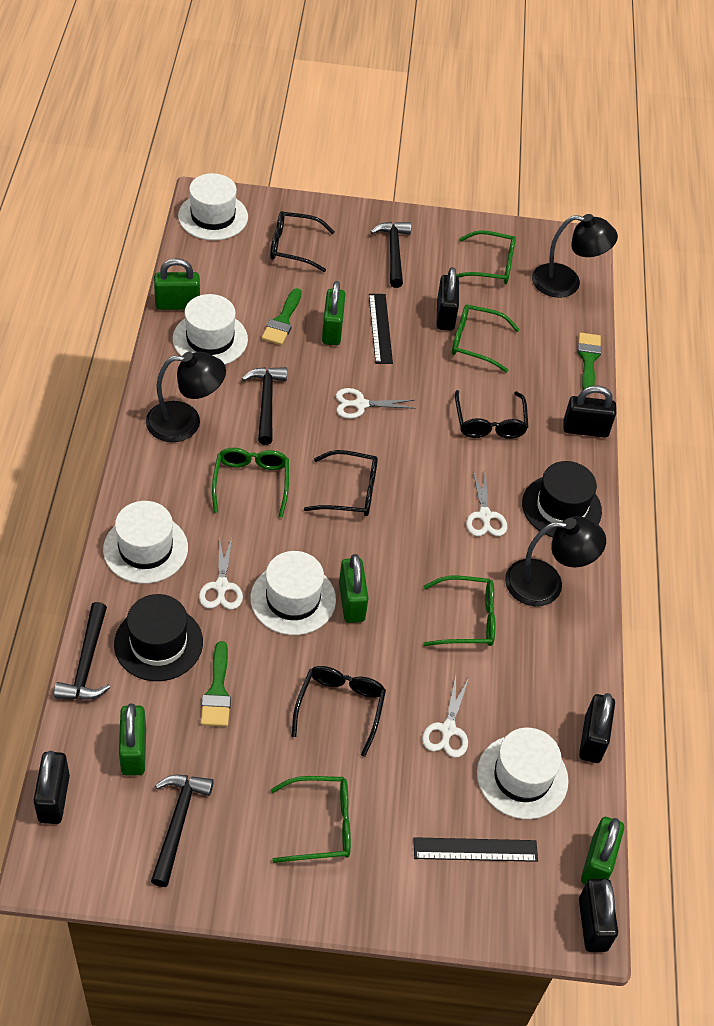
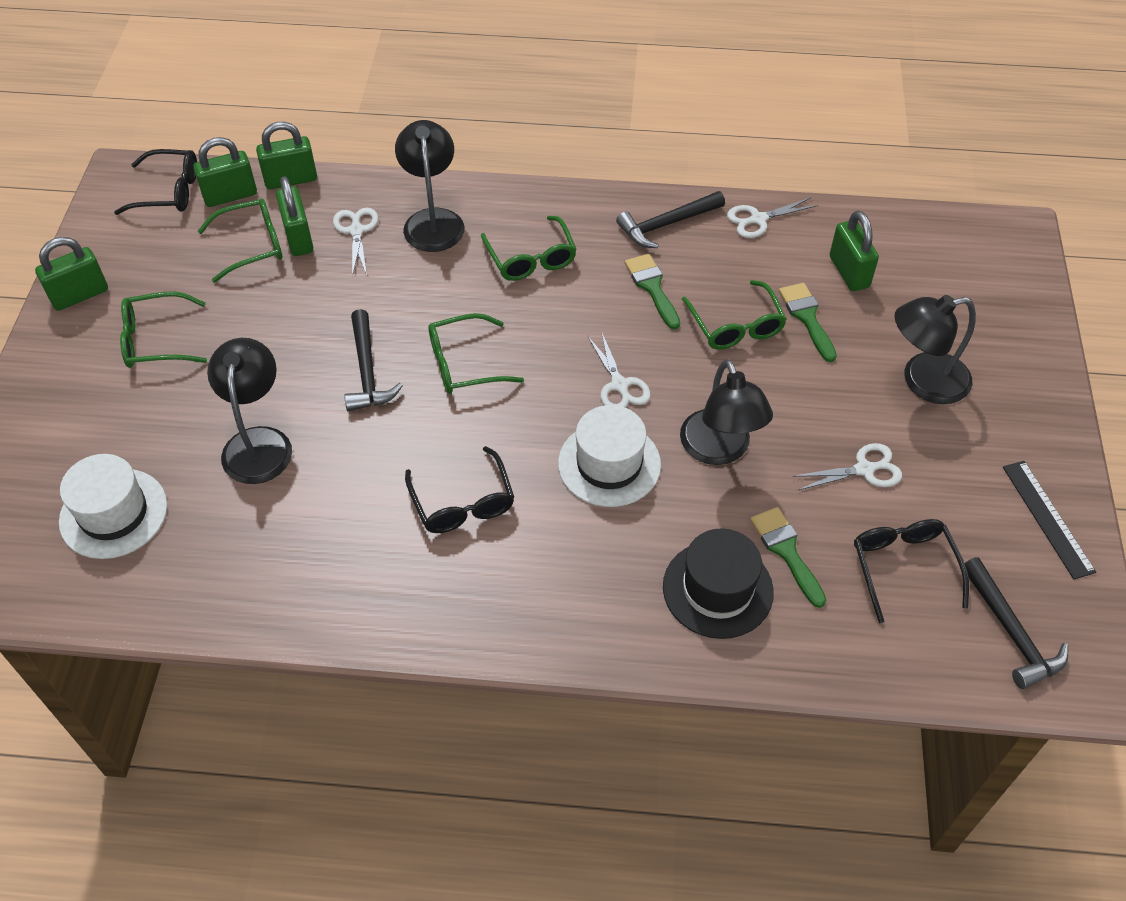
black glasses: 4 -> 3
black hammer: 4 -> 3
black hat: 2 -> 1
black lamp: 3 -> 4
black padlock: 5 -> 0
black ruler: 2 -> 1
white hat: 5 -> 2

